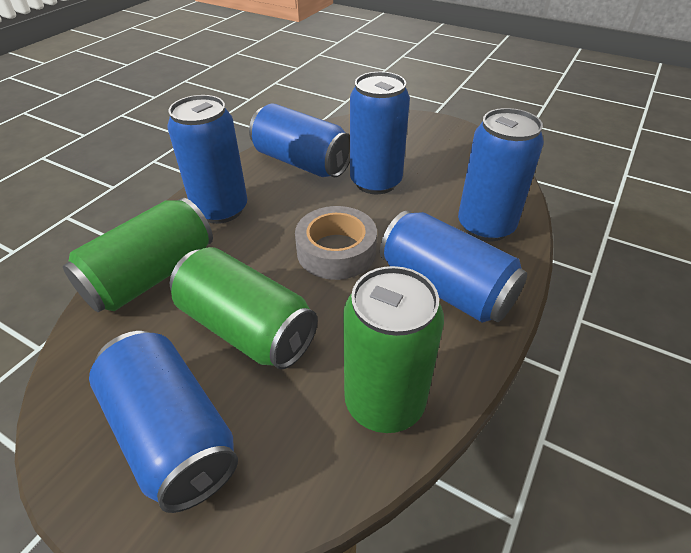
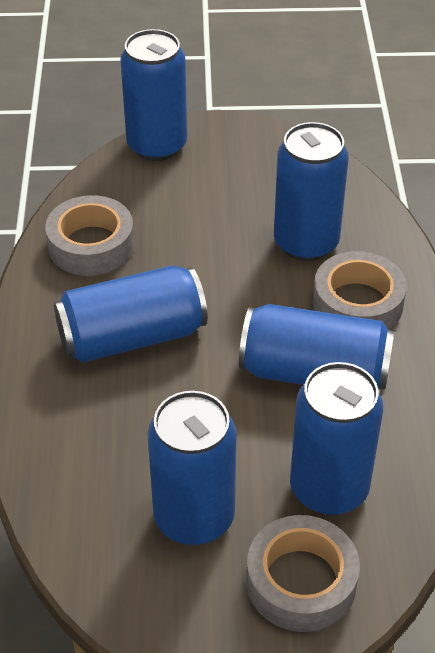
green can: 3 -> 0
grey tape: 1 -> 3

